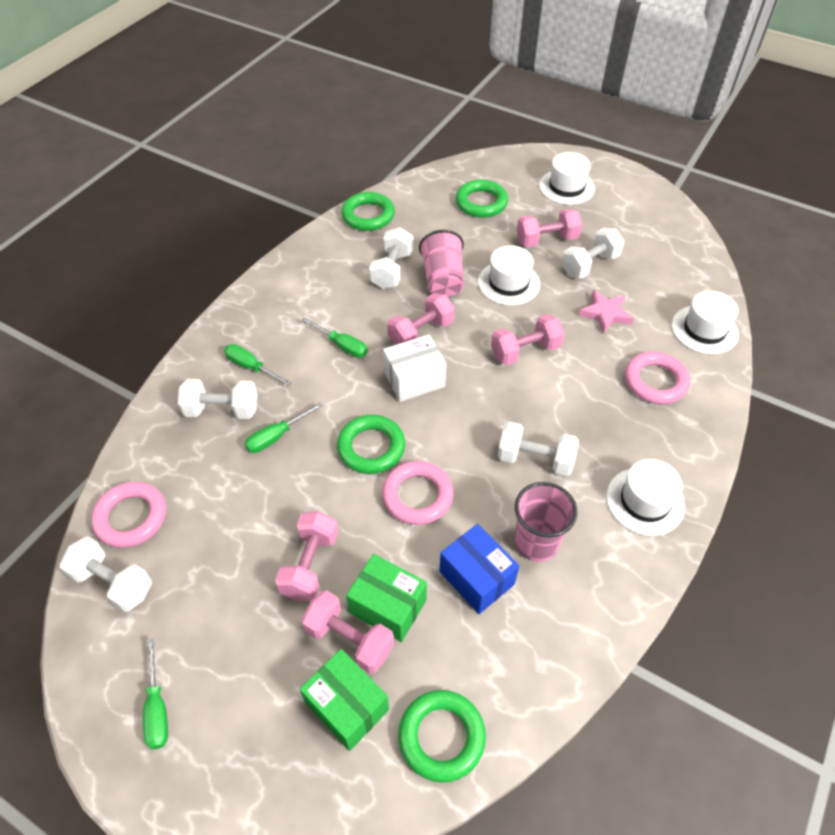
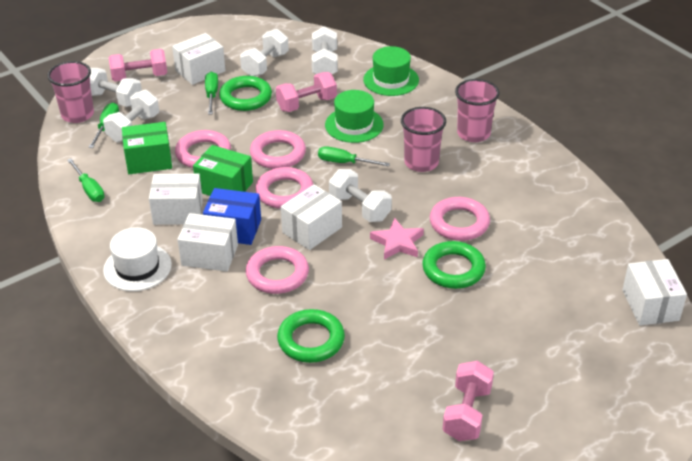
green hat: 0 -> 2
green ring: 4 -> 3
pink cup: 2 -> 3
pink dumbbell: 5 -> 3
pink ring: 3 -> 5
white box: 1 -> 5
white hat: 4 -> 1

